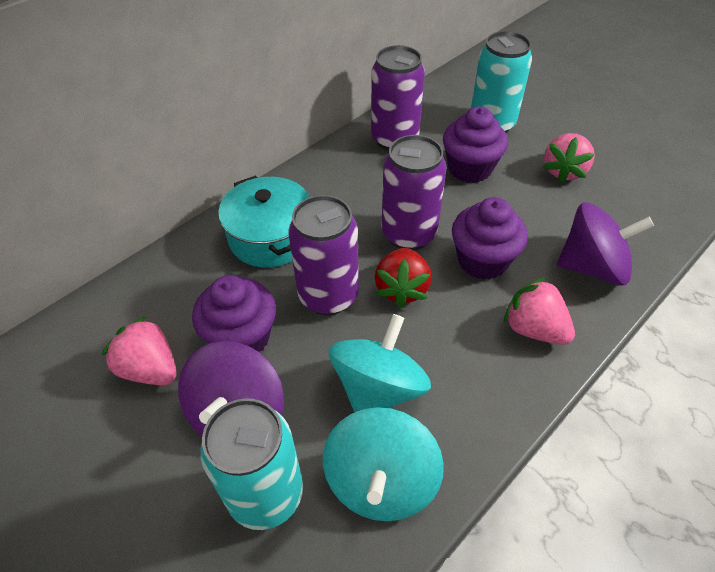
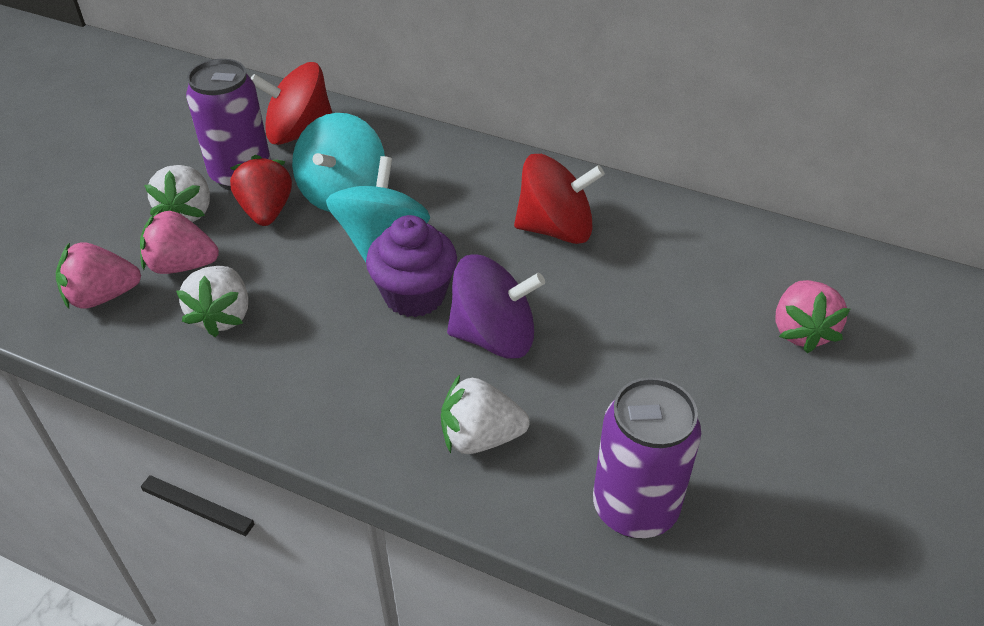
purple can: 3 -> 2
purple cupcake: 3 -> 1
purple spinning top: 2 -> 1
red spinning top: 0 -> 2
turquoise can: 2 -> 0
turquoise pot: 1 -> 0
white strawberry: 0 -> 3

